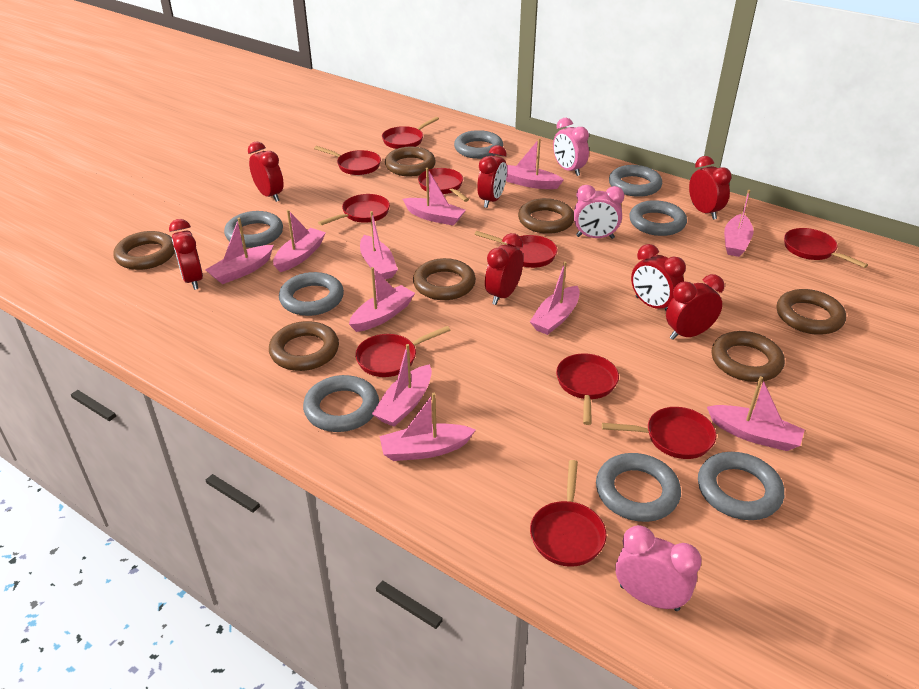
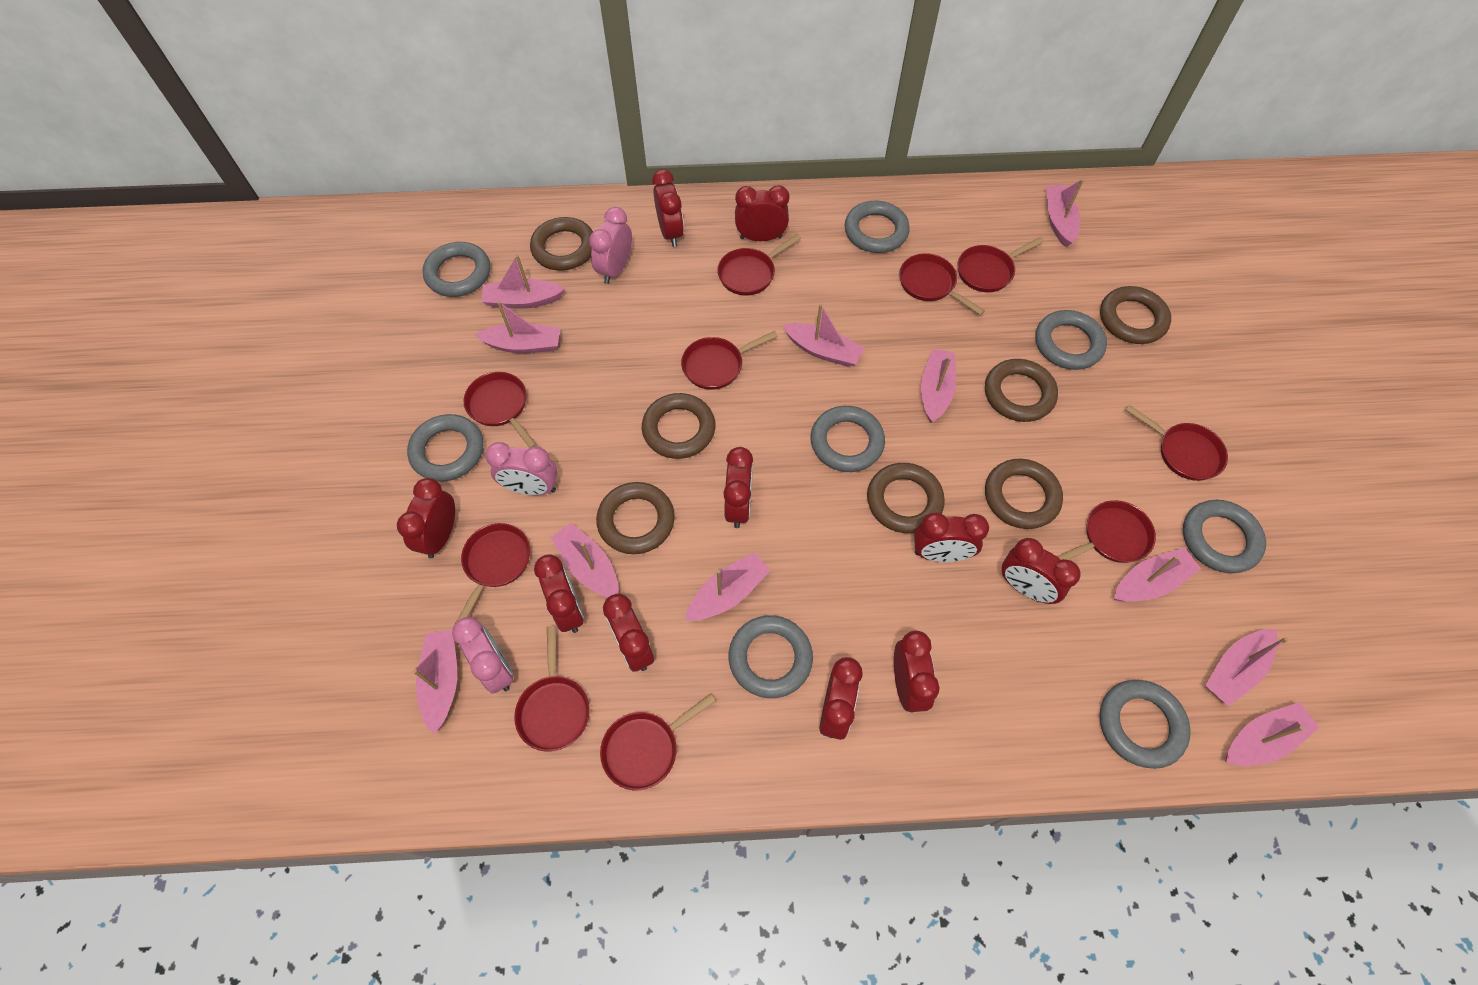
red clock: 7 -> 10

